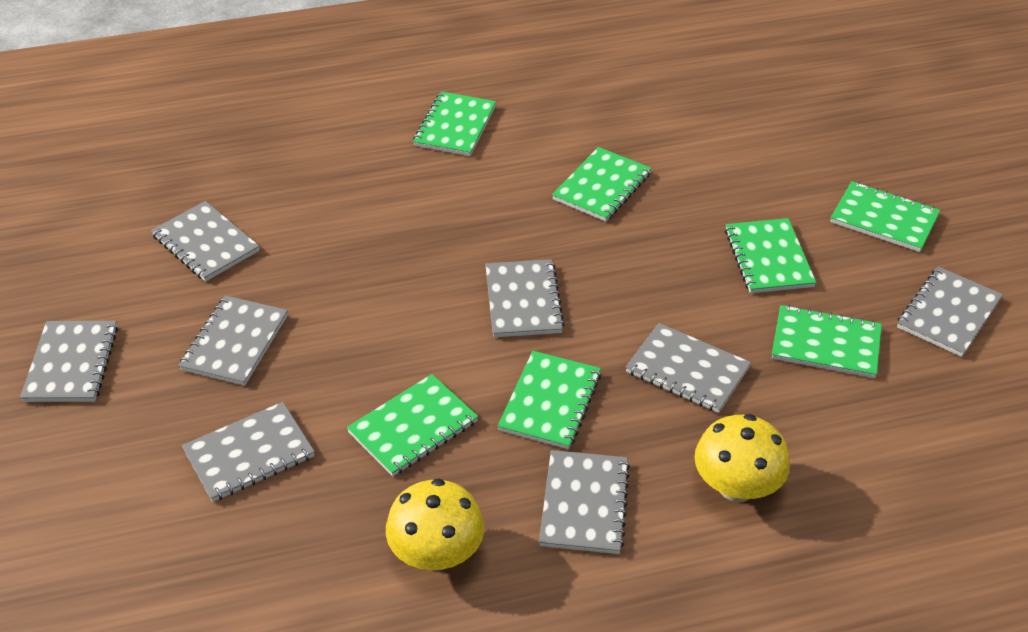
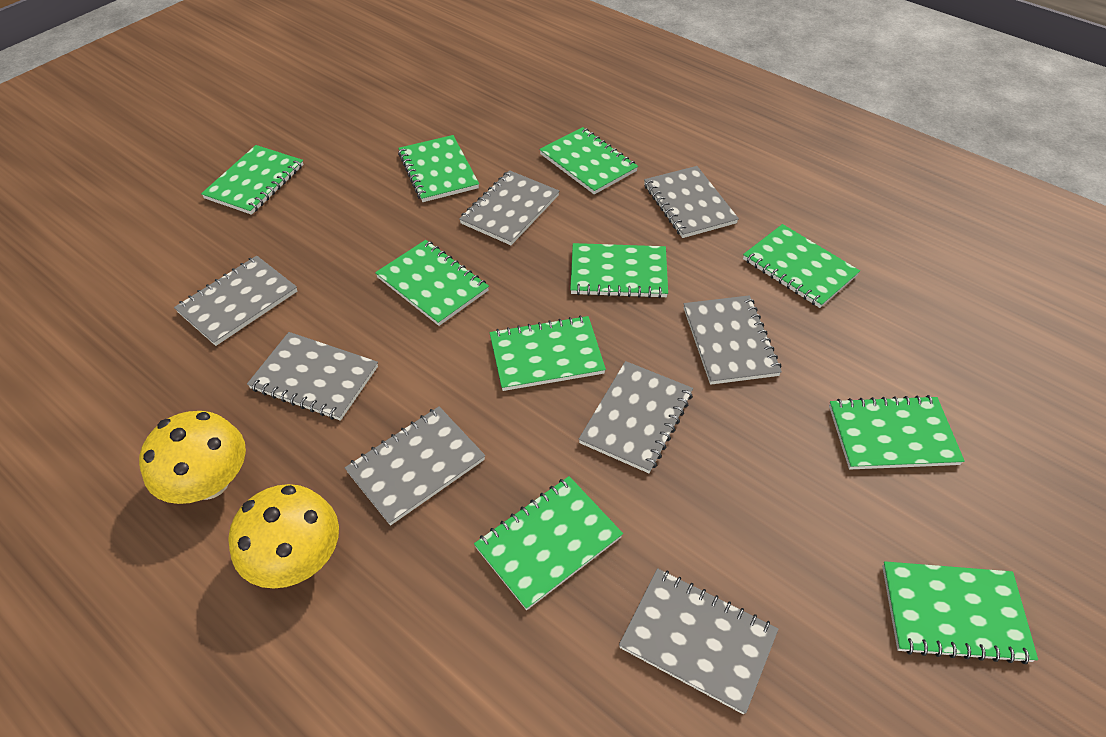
green notebook: 7 -> 10

